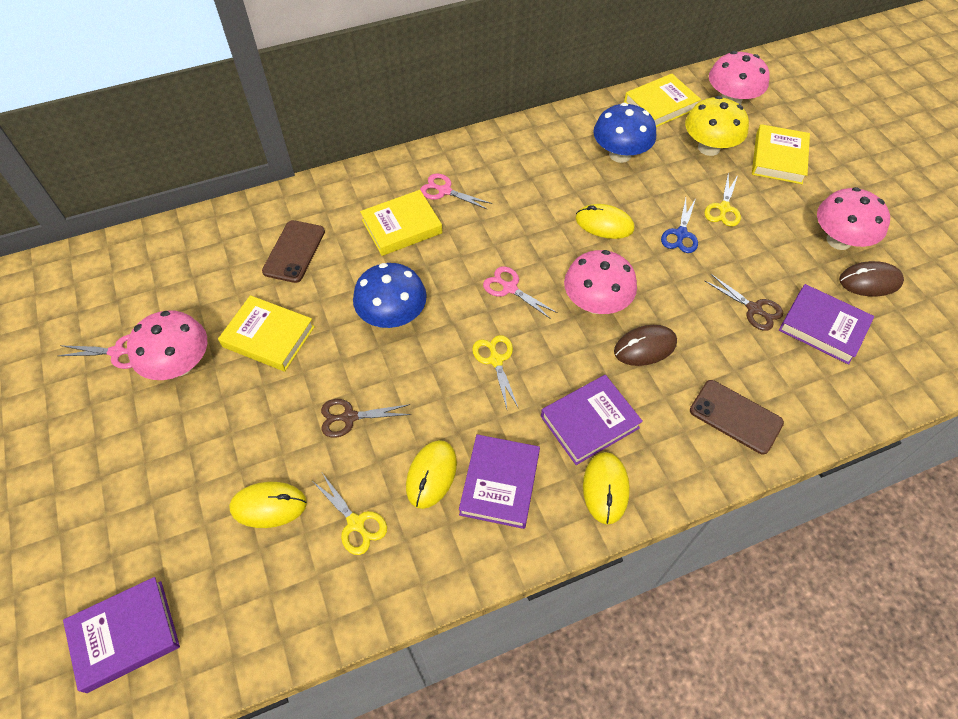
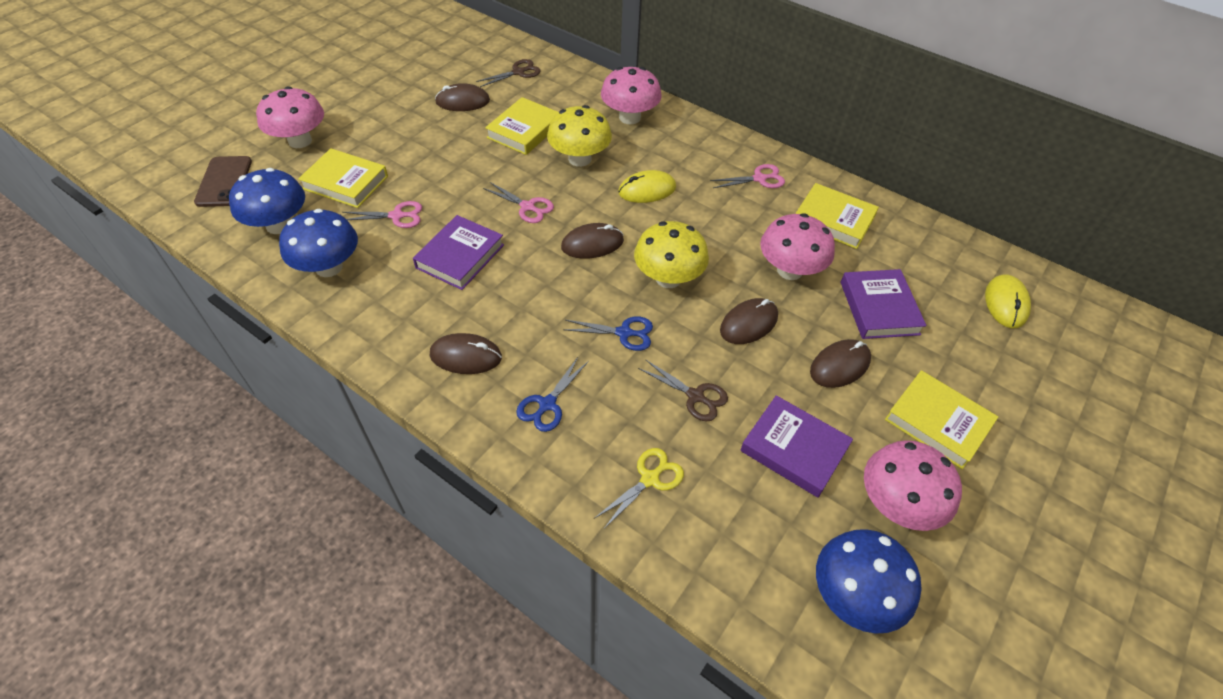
blue mushroom: 2 -> 3
blue scissors: 1 -> 2
brown mouse: 2 -> 5
brown phone: 2 -> 1
purple book: 4 -> 3
yellow mouse: 4 -> 2
yellow mushroom: 1 -> 2
yellow scissors: 3 -> 1

